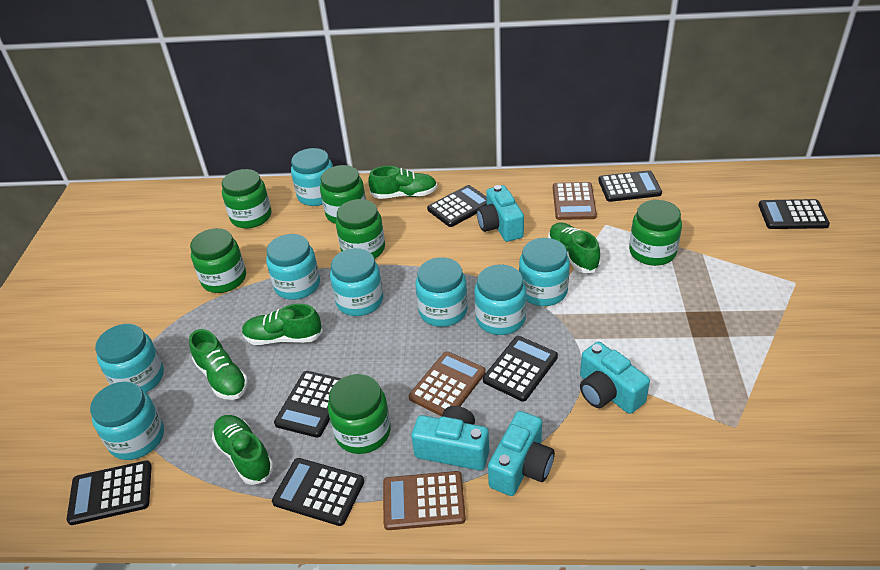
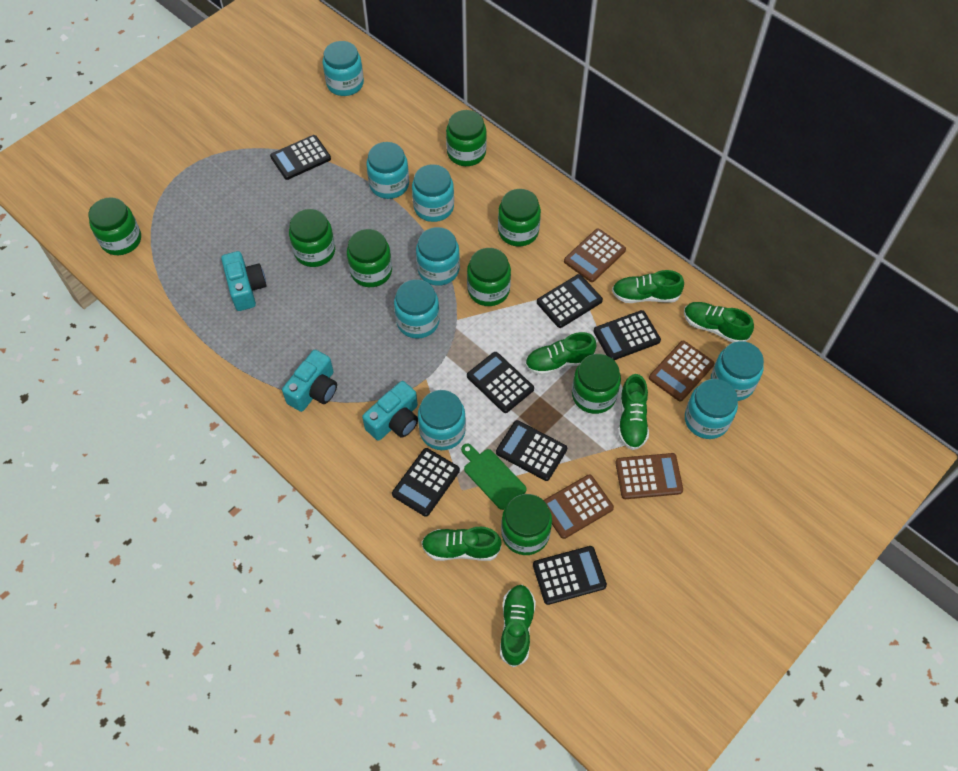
brown calculator: 3 -> 4
green cutting board: 0 -> 1
green jar: 6 -> 8
green shoe: 5 -> 6
turquoise camera: 4 -> 3

